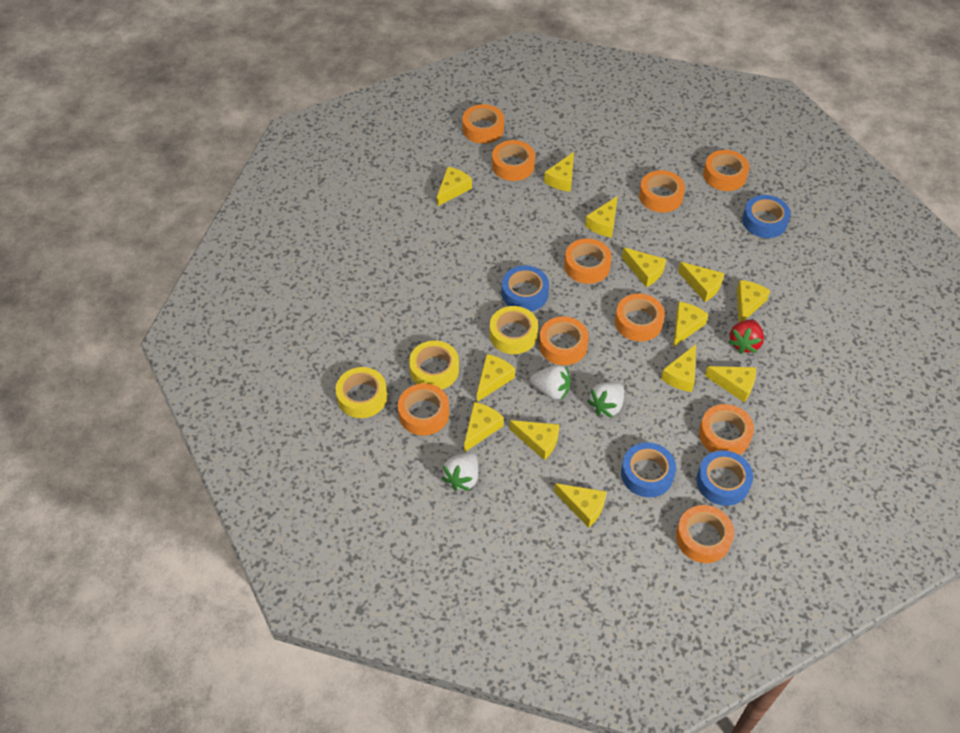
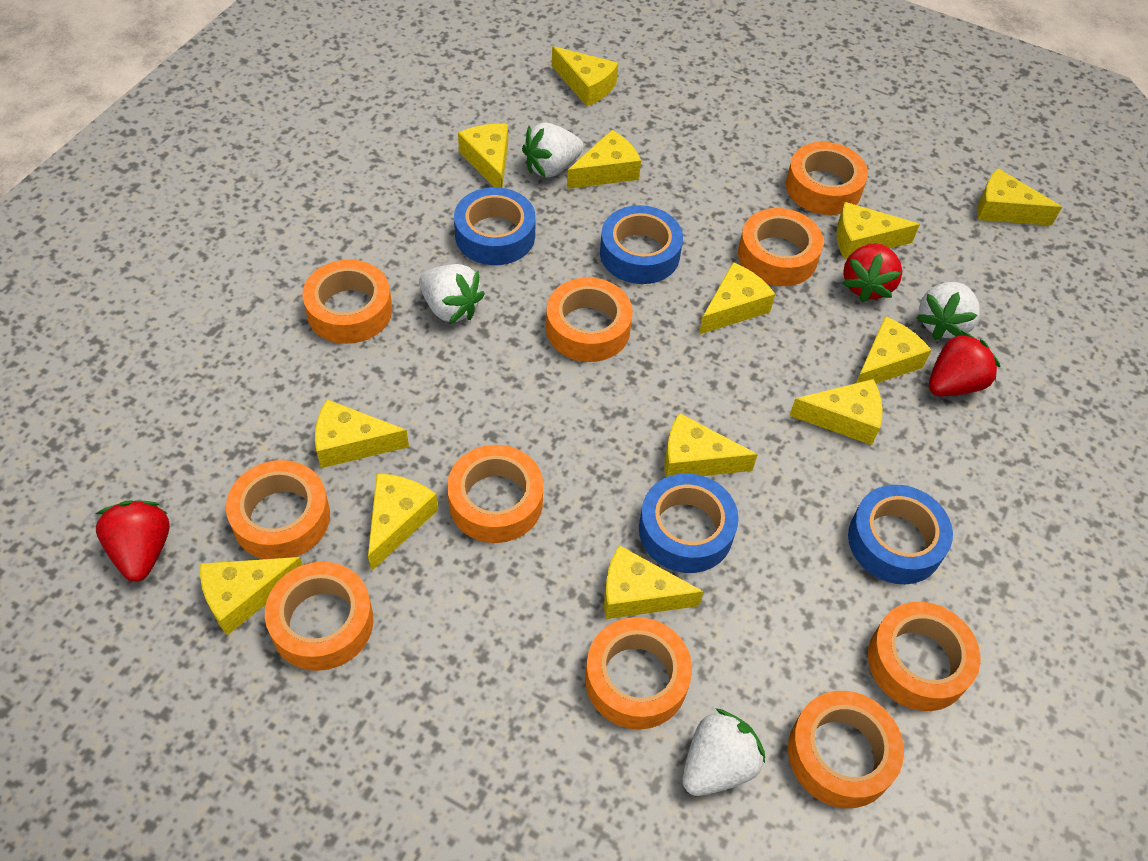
red strawberry: 1 -> 3
white strawberry: 3 -> 4
yellow tape: 3 -> 0

